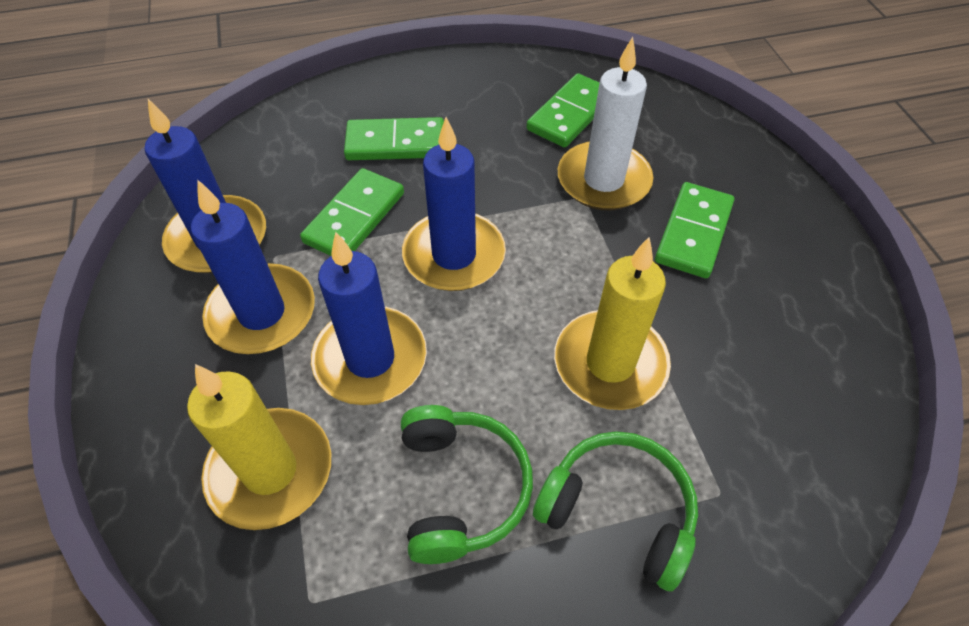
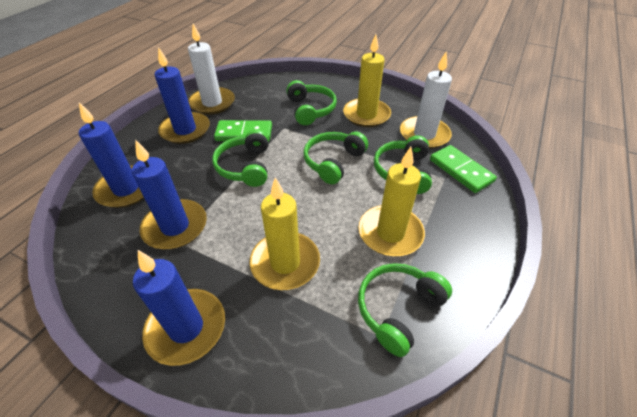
green domino: 4 -> 2
green headphones: 2 -> 5
white candle: 1 -> 2
yellow candle: 2 -> 3

